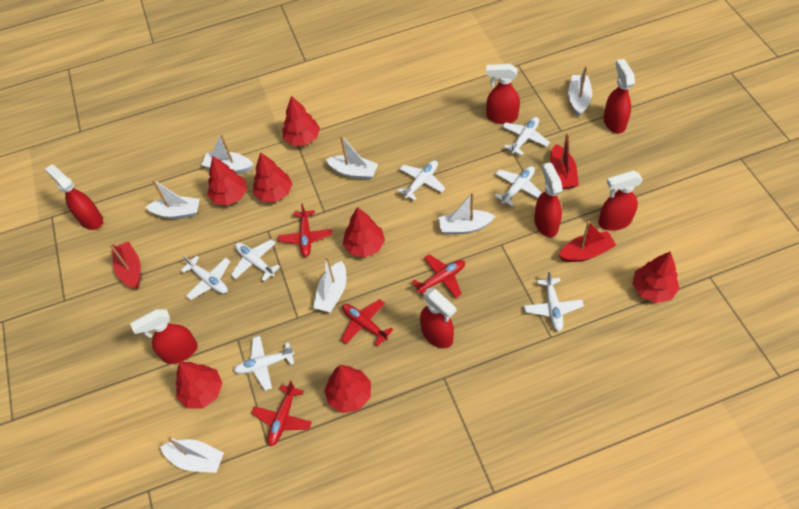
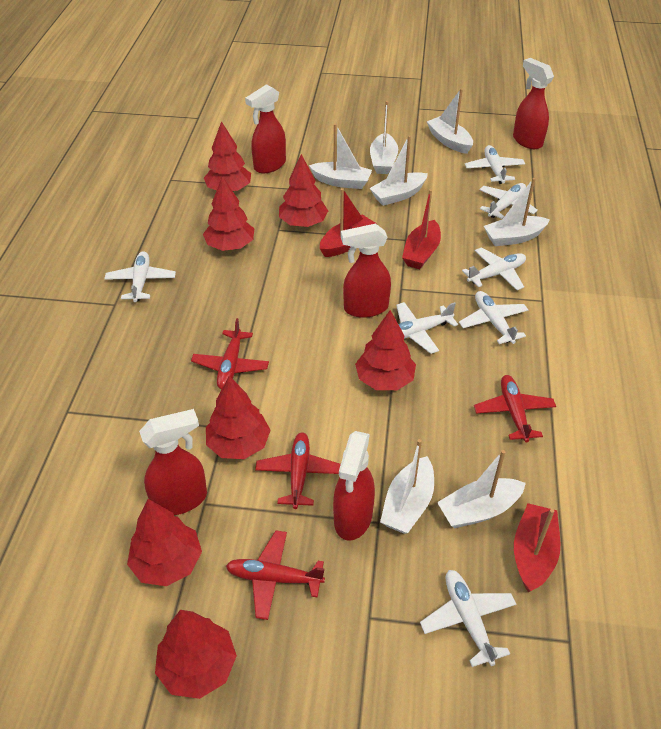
red spray bottle: 7 -> 5

